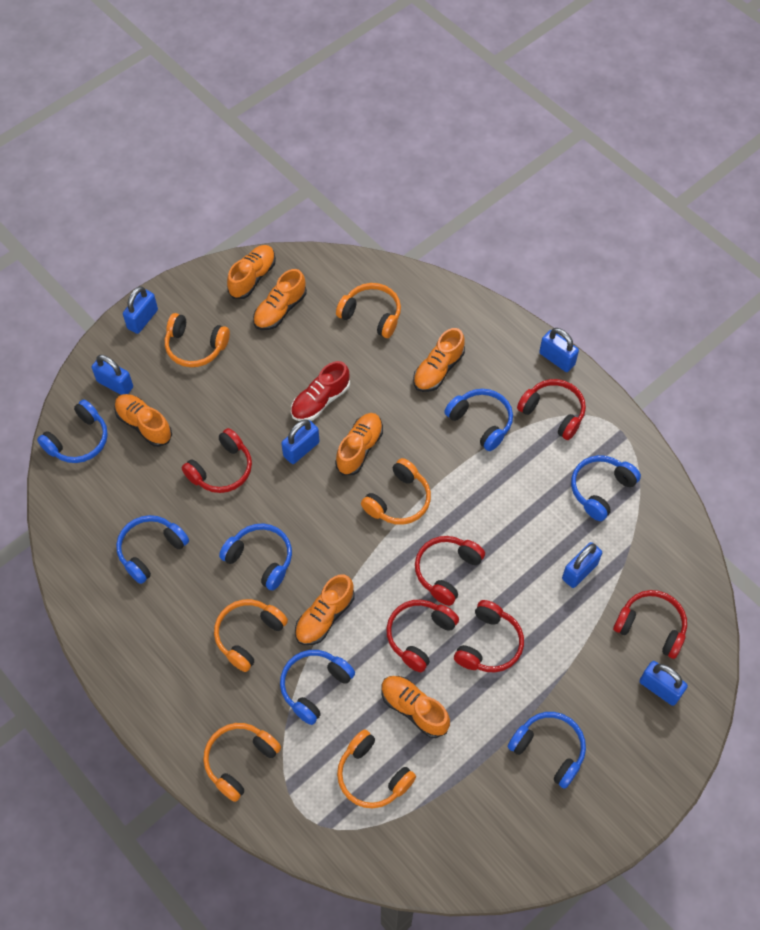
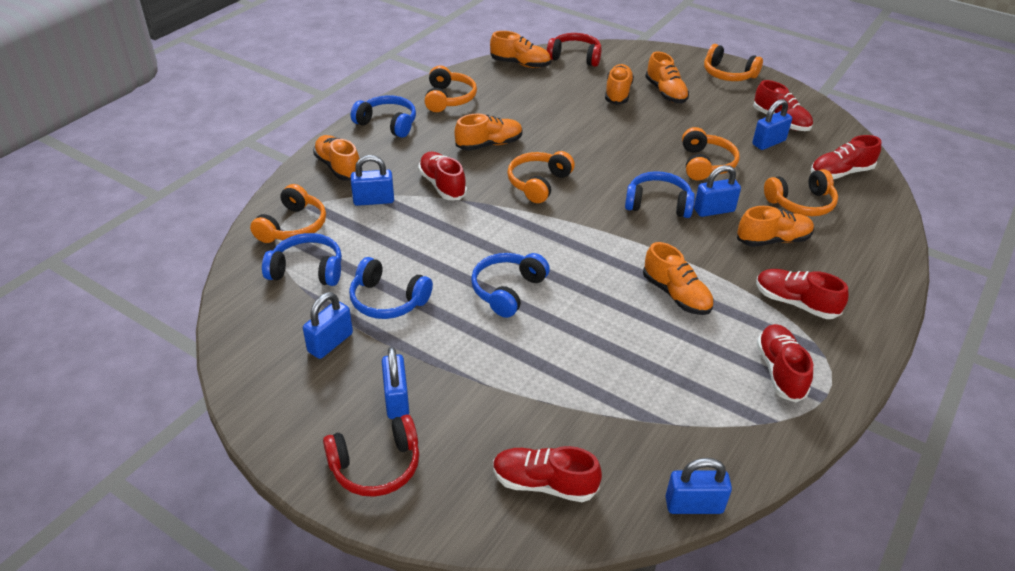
blue headphones: 7 -> 5
red headphones: 6 -> 2
red shoe: 1 -> 6

